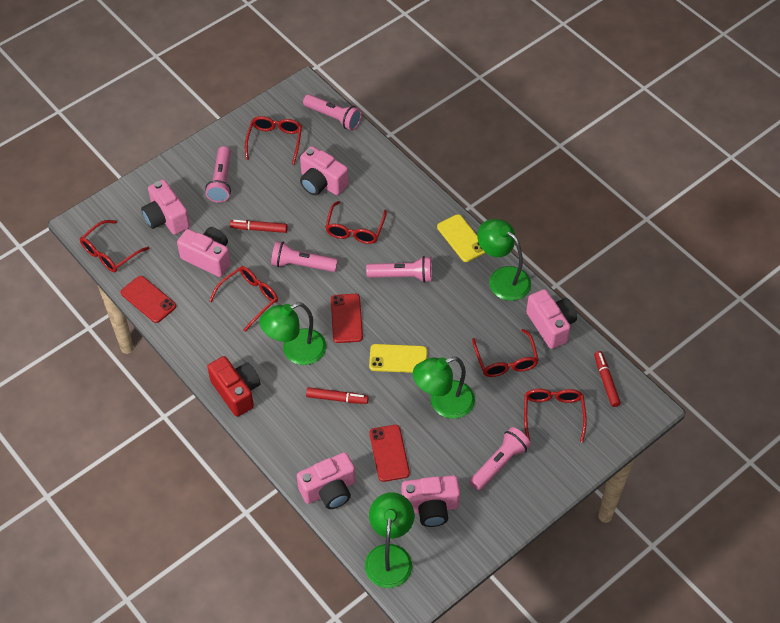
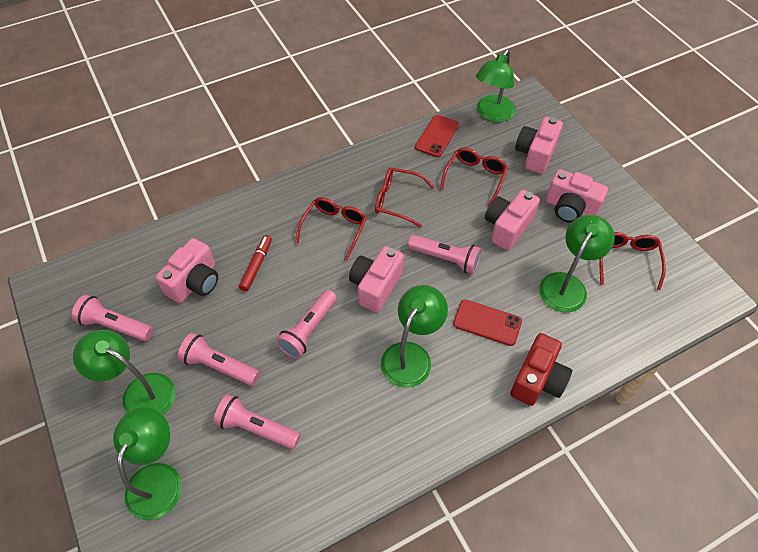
green lamp: 4 -> 5
pink camera: 6 -> 5
red glasses: 6 -> 4
red marker: 3 -> 1
red phone: 3 -> 2
yellow phone: 2 -> 0

